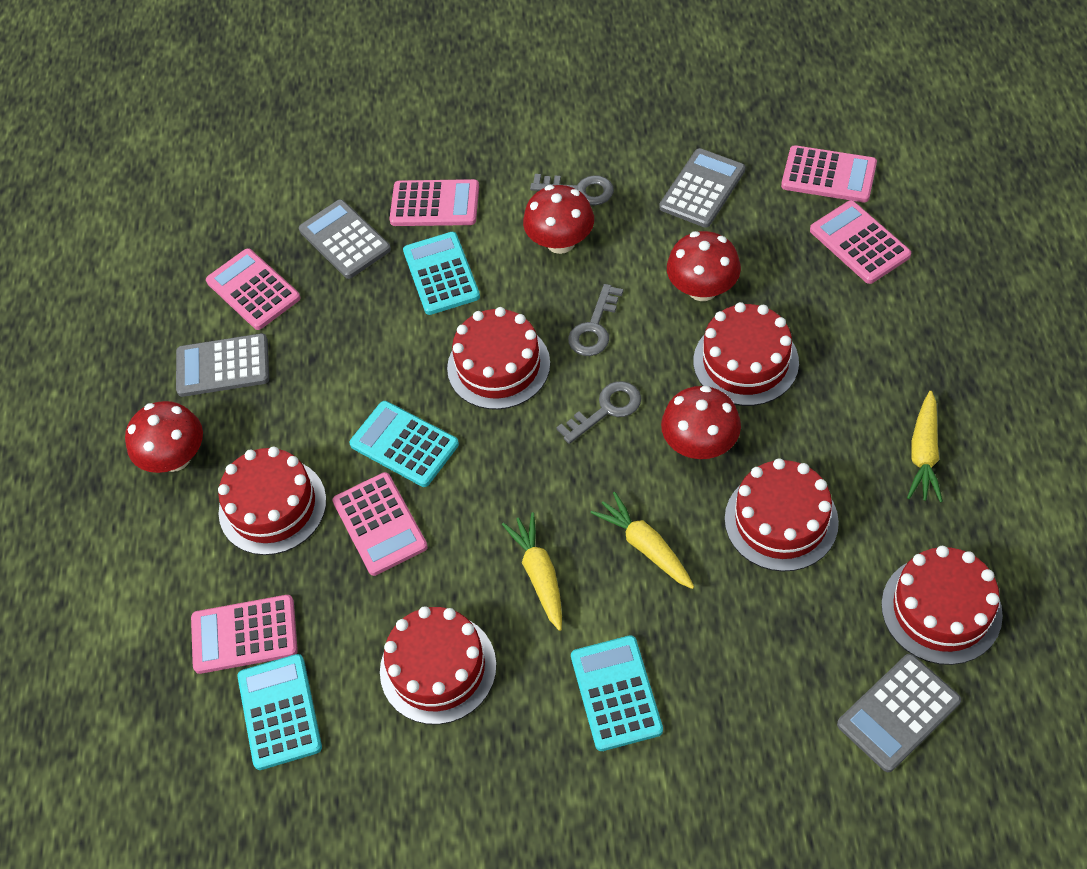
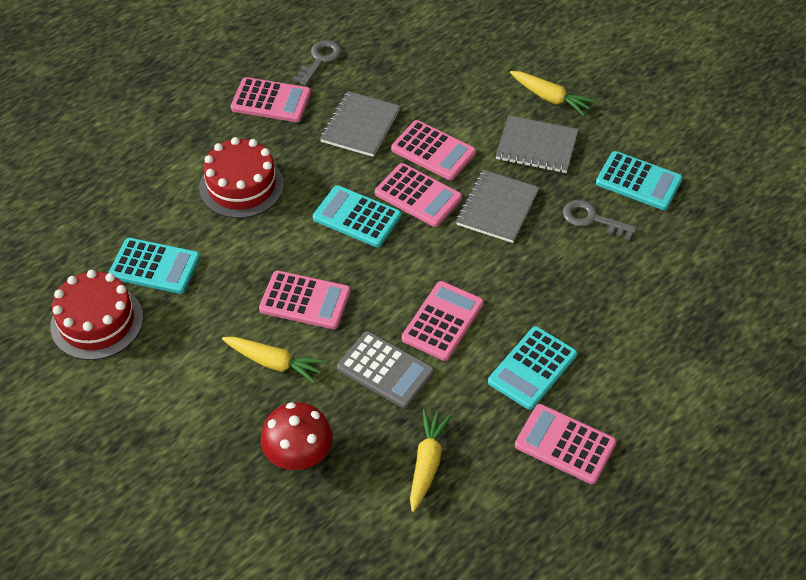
grey calculator: 4 -> 1
grey key: 3 -> 2
grey notebook: 0 -> 3
red cake: 6 -> 2
red mushroom: 4 -> 1

